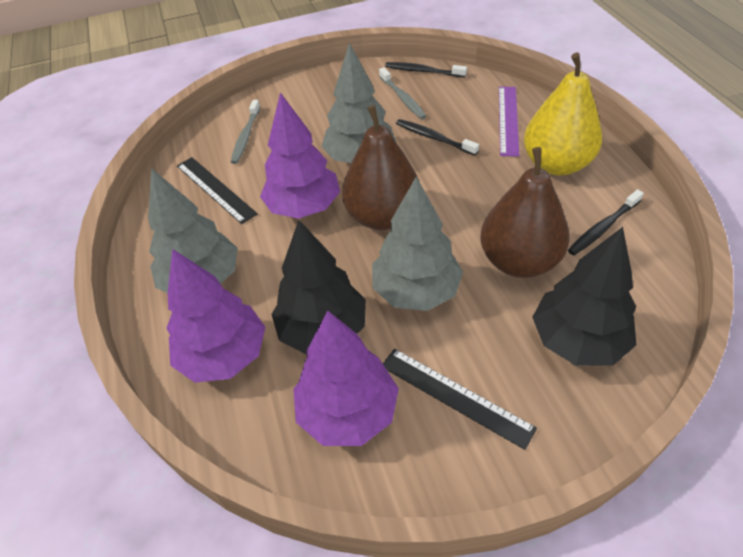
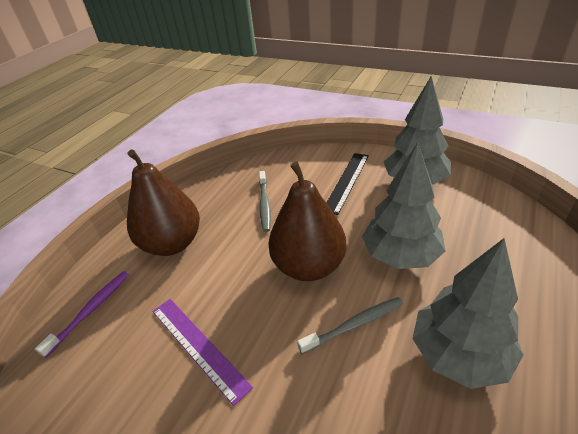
black ruler: 2 -> 1
black toothbrush: 3 -> 0
black tree: 2 -> 0
purple toothbrush: 0 -> 1
purple tree: 3 -> 0
yellow pear: 1 -> 0

